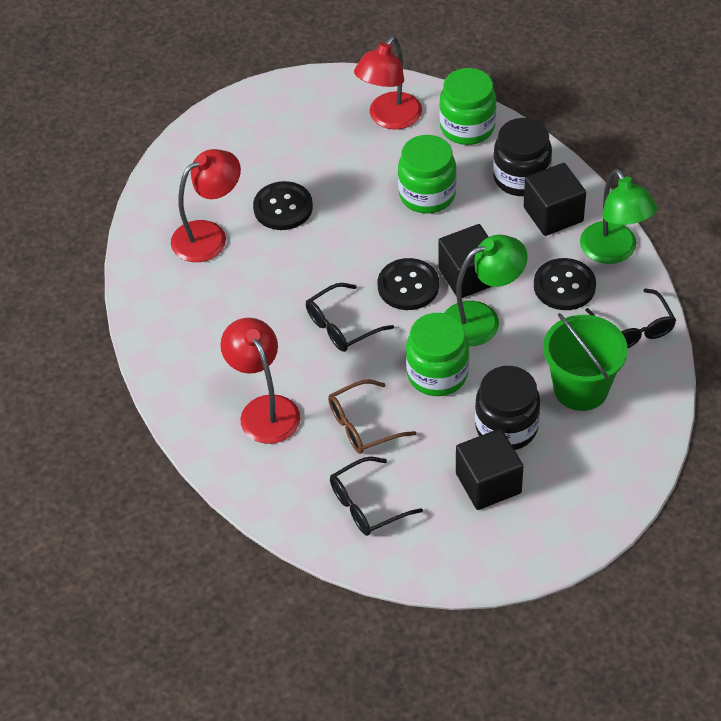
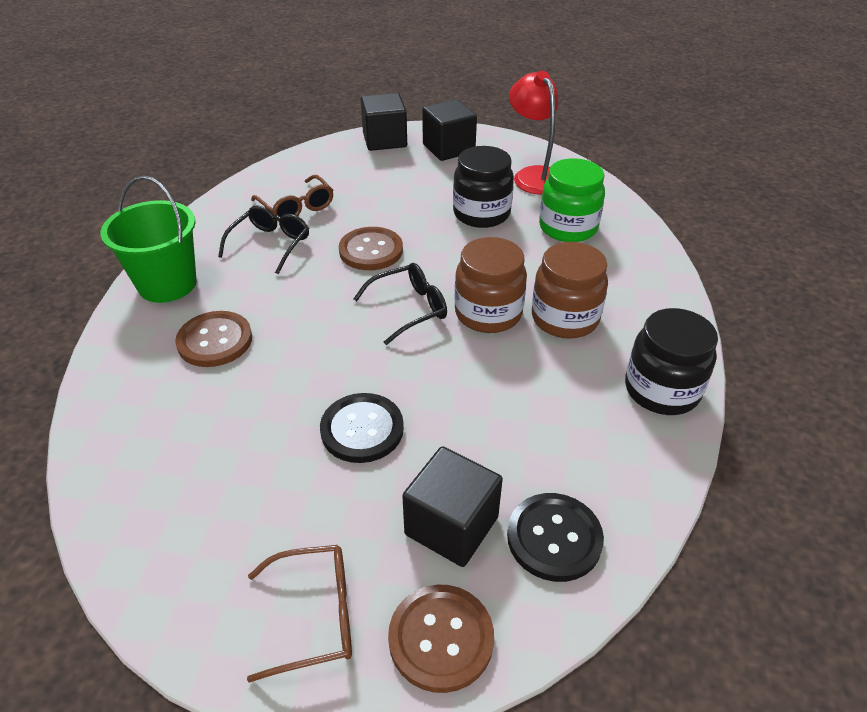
black button: 3 -> 2
black glasses: 3 -> 2
brown button: 0 -> 3
brown glasses: 1 -> 2
brown jar: 0 -> 2
green jar: 3 -> 1
green lamp: 2 -> 0
red lamp: 3 -> 1

